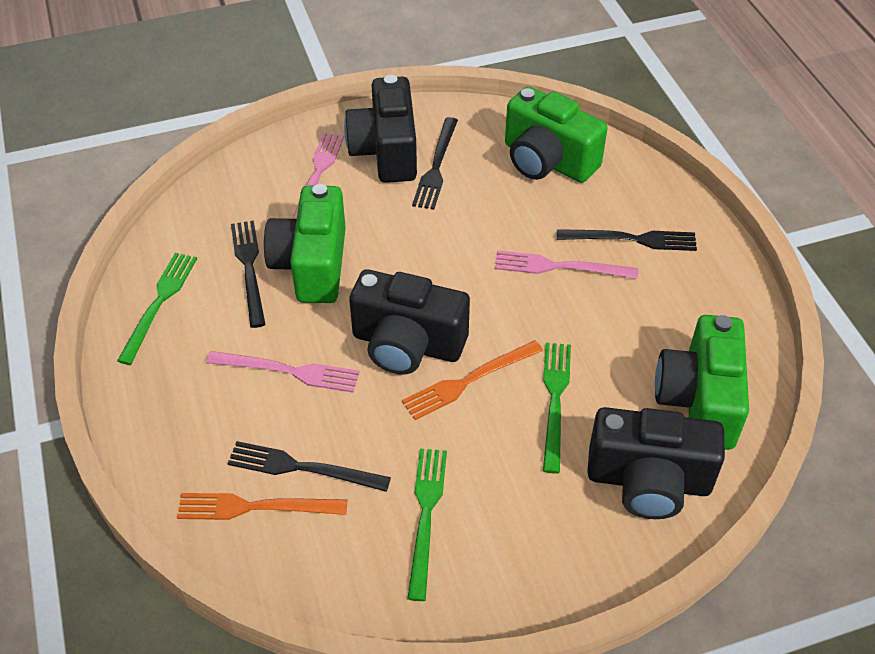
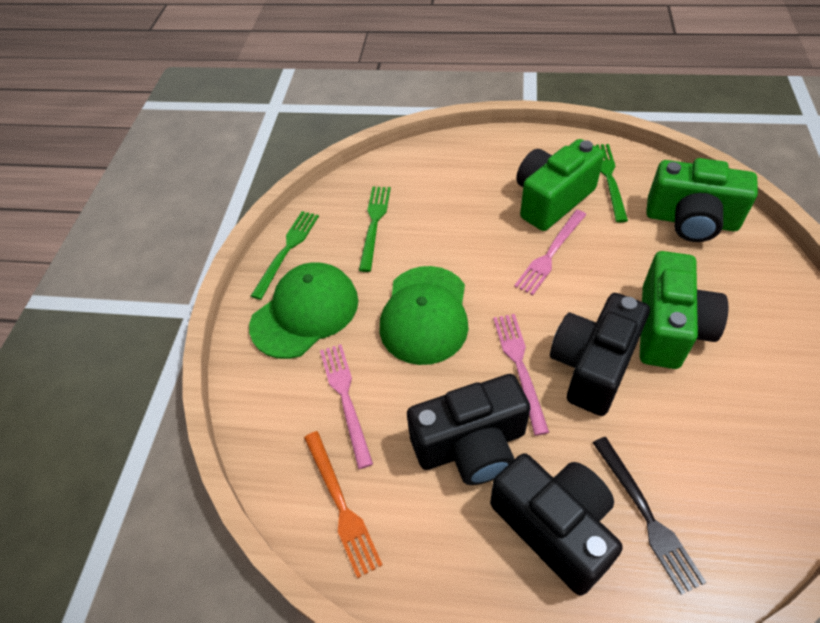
black fork: 4 -> 1
green cap: 0 -> 2
orange fork: 2 -> 1

